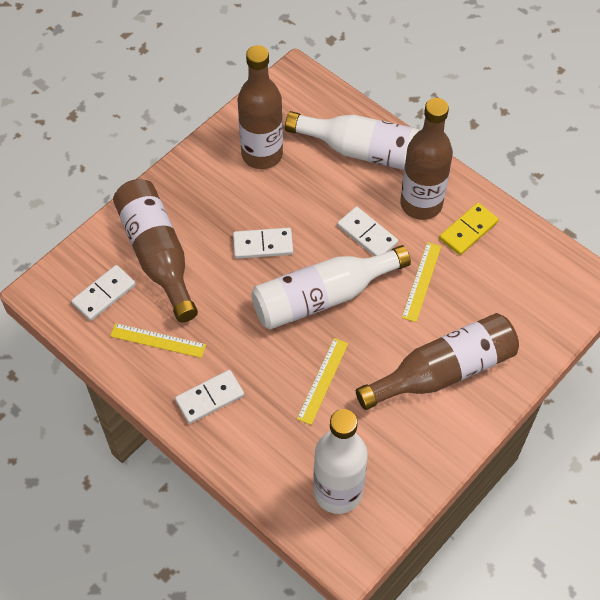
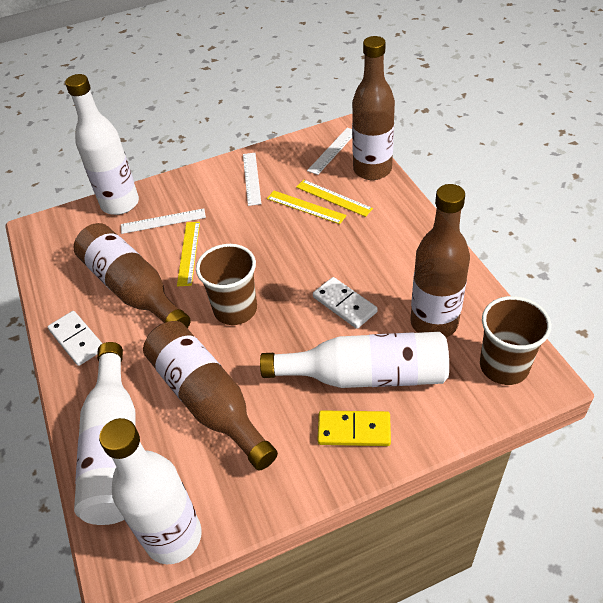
brown cup: 0 -> 2
white bottle: 3 -> 4
white domino: 4 -> 2
white ruler: 0 -> 3

